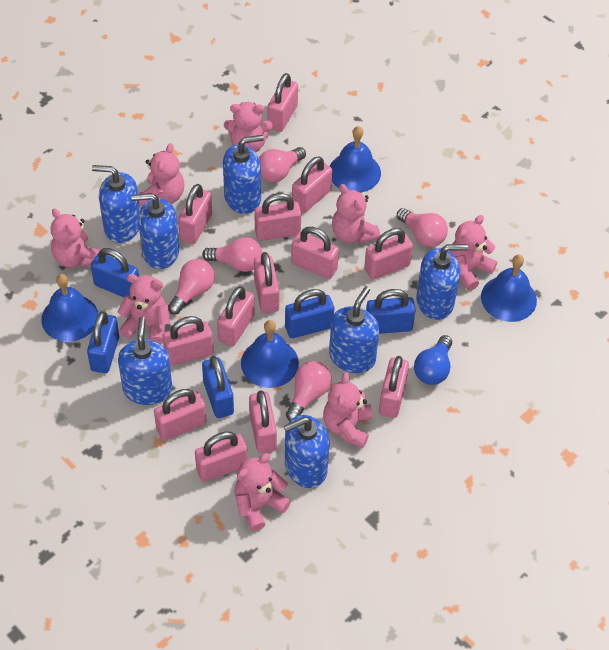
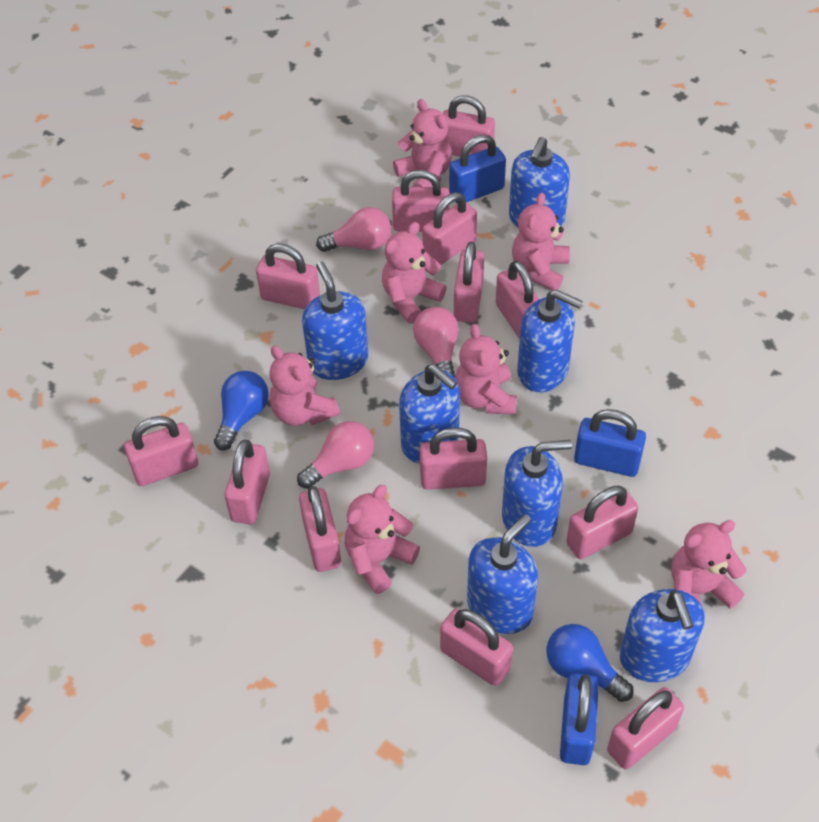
blue bell: 4 -> 0
blue light bulb: 1 -> 2
blue padlock: 5 -> 3
pink light bulb: 5 -> 3
pink teddy bear: 8 -> 7

